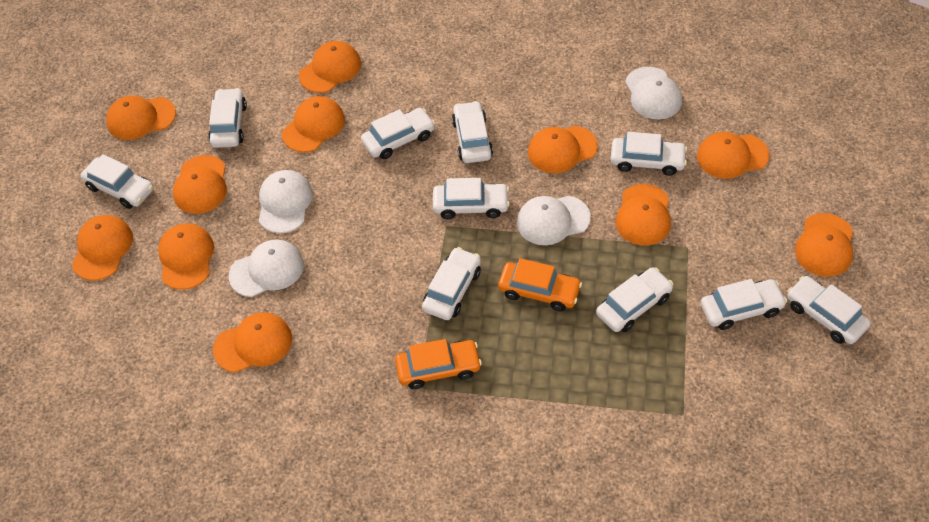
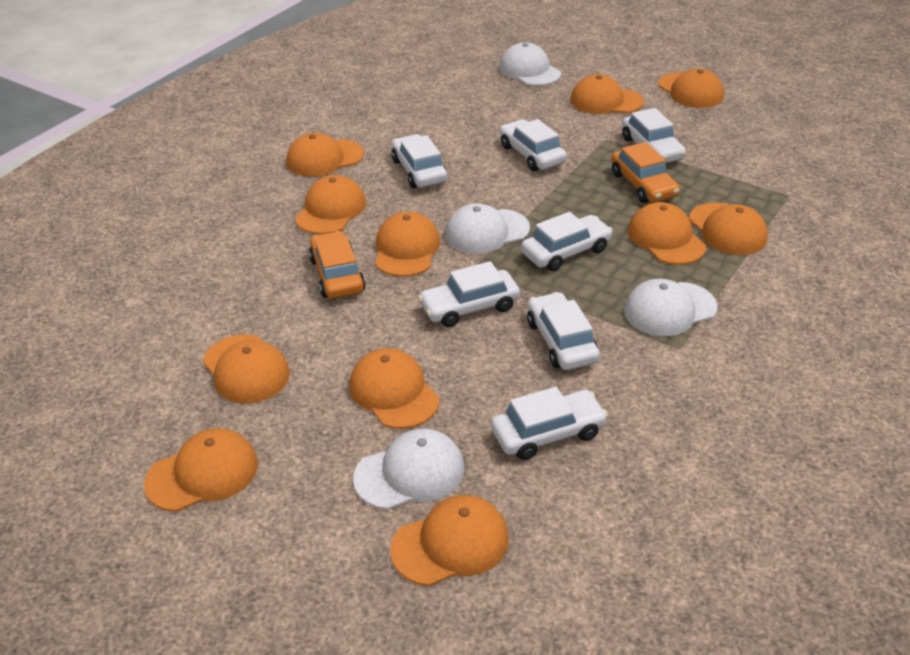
white car: 10 -> 7

